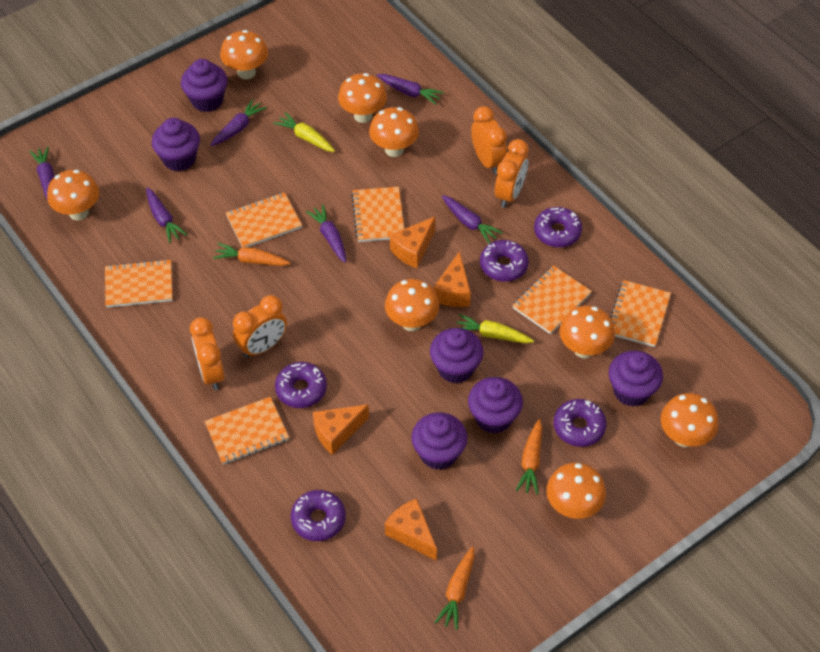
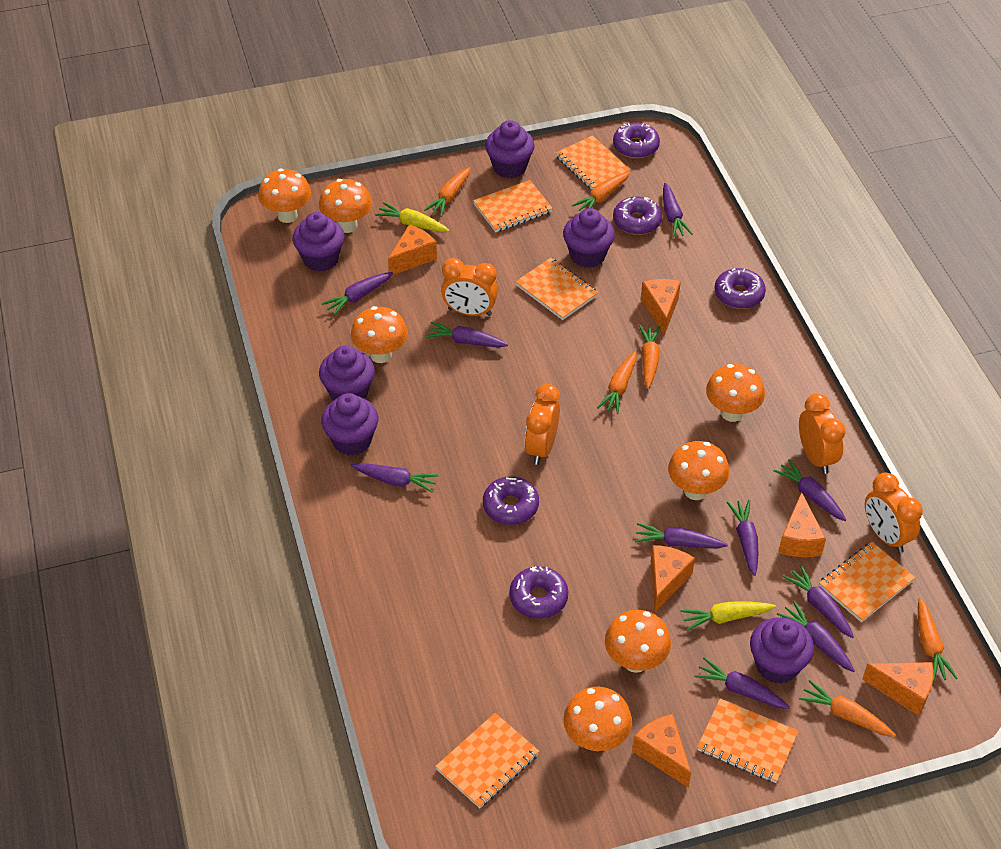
orange carrot: 3 -> 6
orange cheese: 4 -> 6
orange mushroom: 8 -> 7
purple carrot: 6 -> 10

